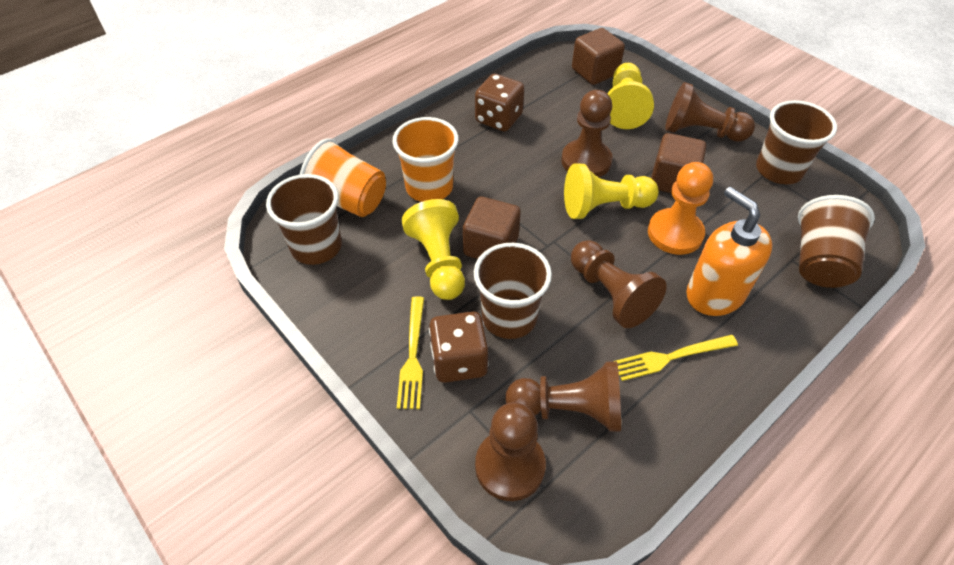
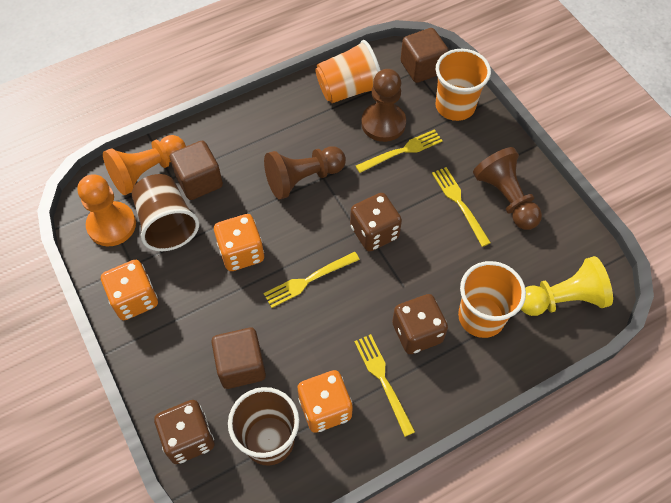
brown cup: 4 -> 2
brown dice: 2 -> 3
brown pawn: 5 -> 3
orange cup: 2 -> 3
orange dice: 0 -> 3
orange pawn: 1 -> 2
orange soap dispenser: 1 -> 0
yellow fork: 2 -> 4
yellow pawn: 3 -> 1

